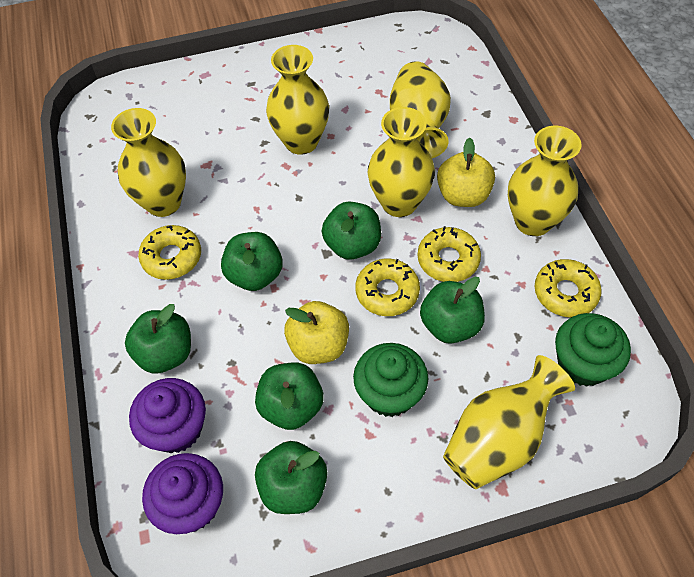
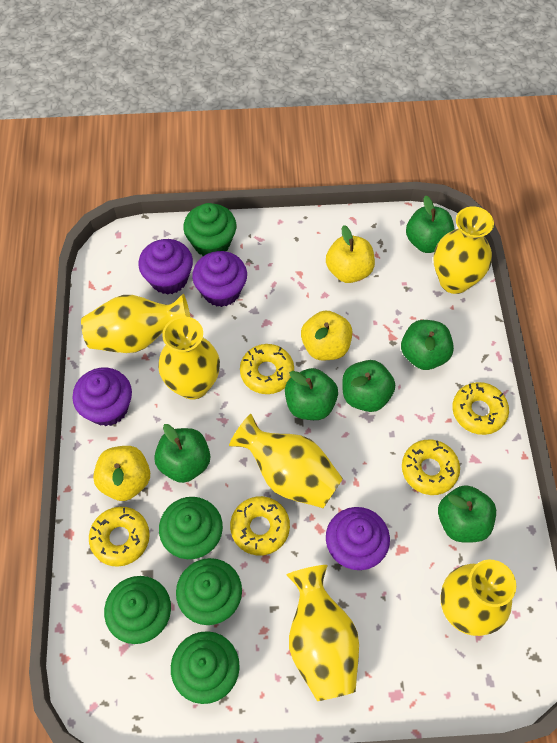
green cupcake: 2 -> 5
purple cupcake: 2 -> 4
yellow apple: 2 -> 3
yellow donut: 4 -> 5

